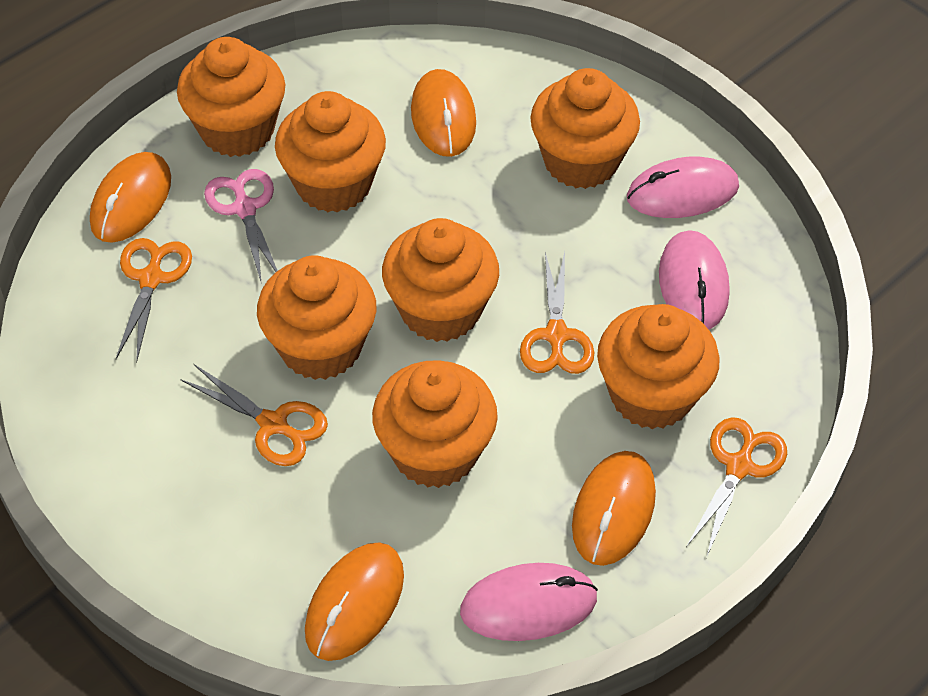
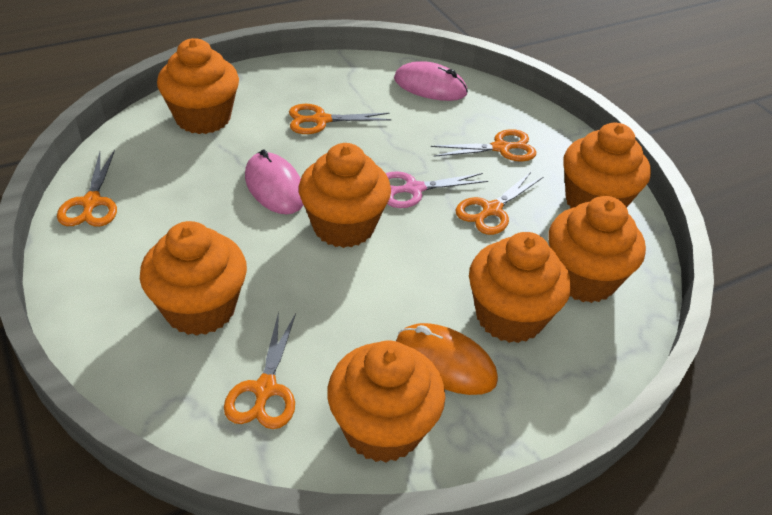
orange mouse: 4 -> 1
orange scissors: 4 -> 5
pink mouse: 3 -> 2

